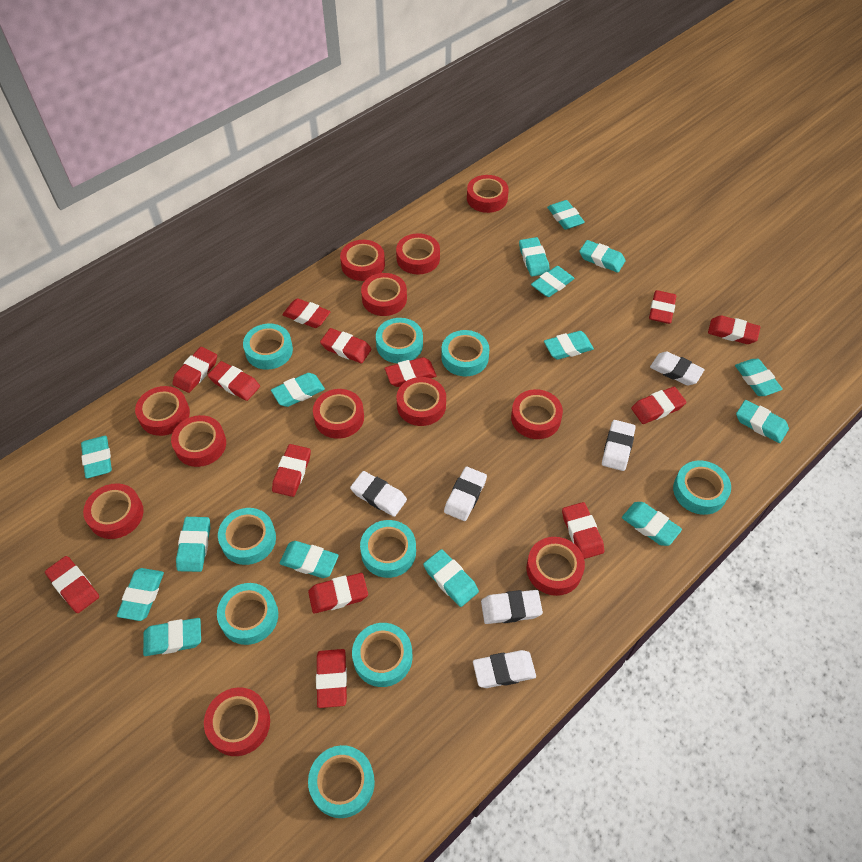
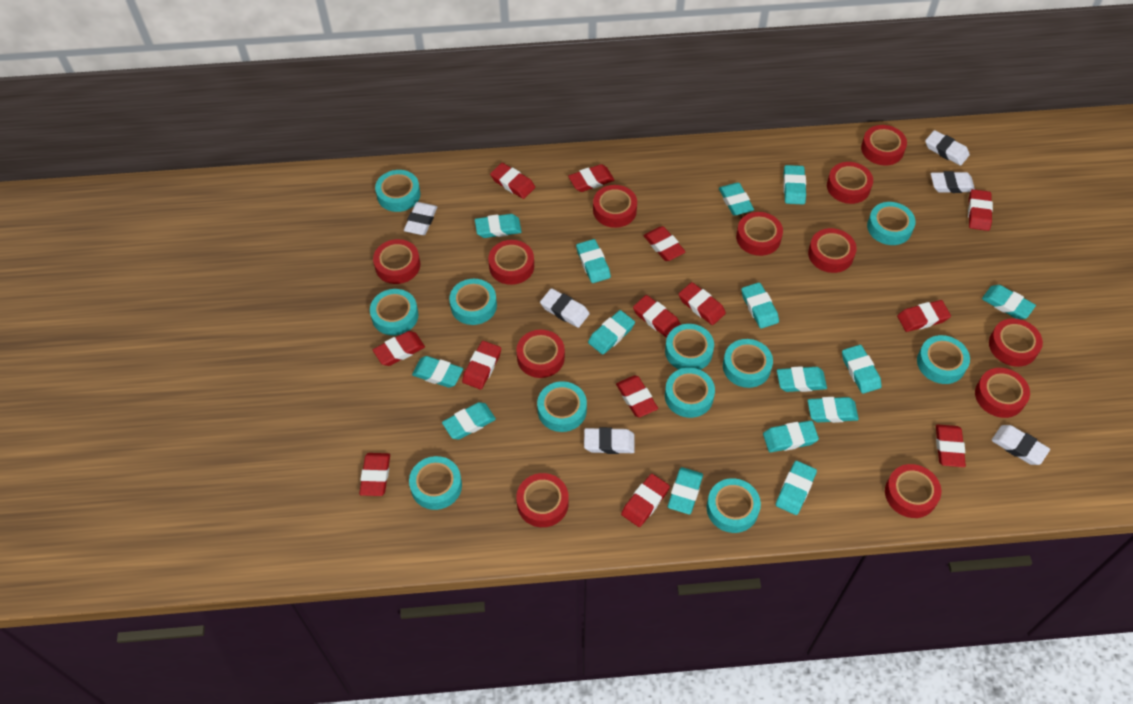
turquoise tape: 9 -> 11

